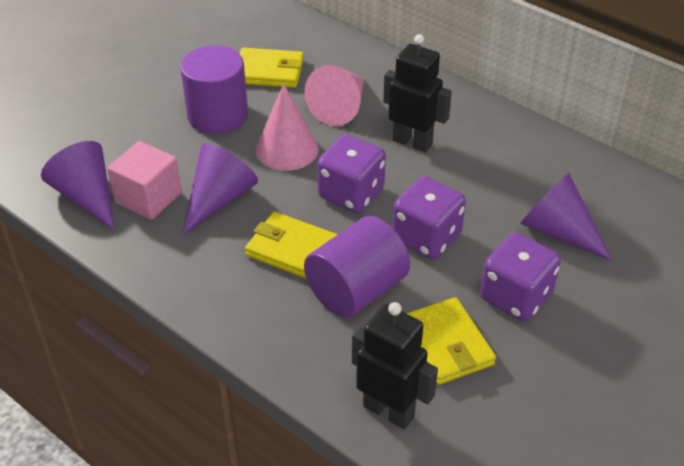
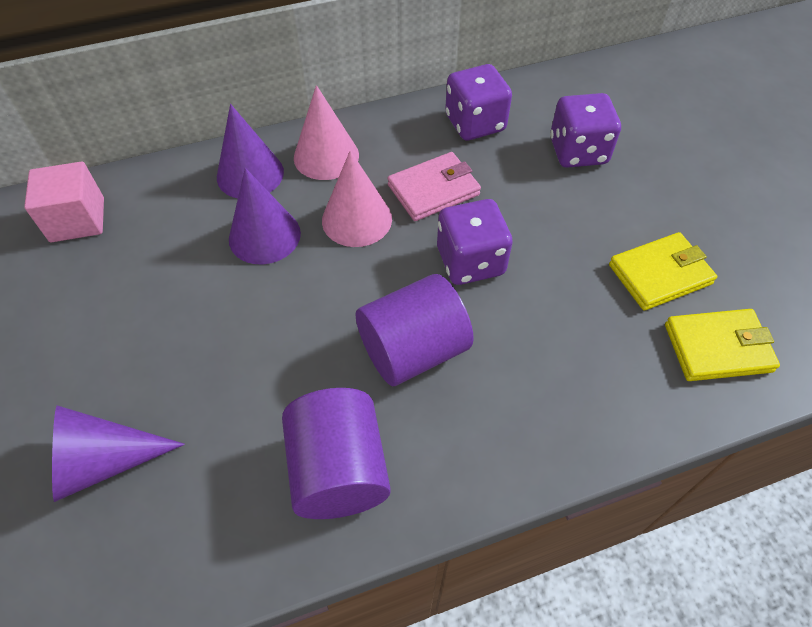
black robot: 2 -> 0
pink wallet: 0 -> 1
yellow wallet: 3 -> 2

